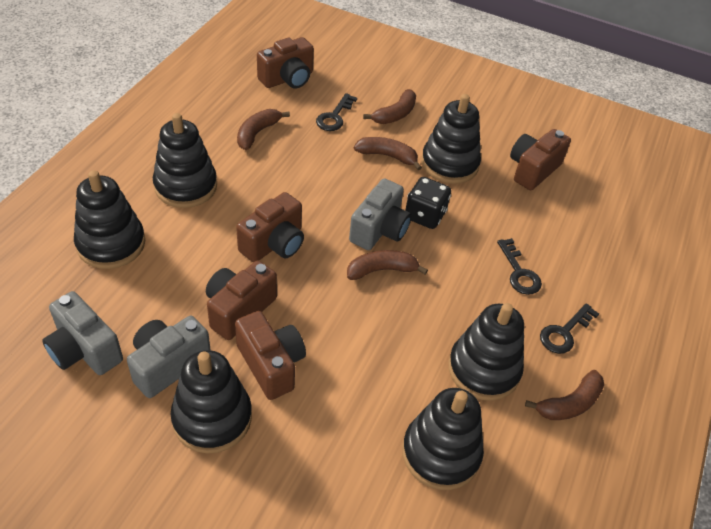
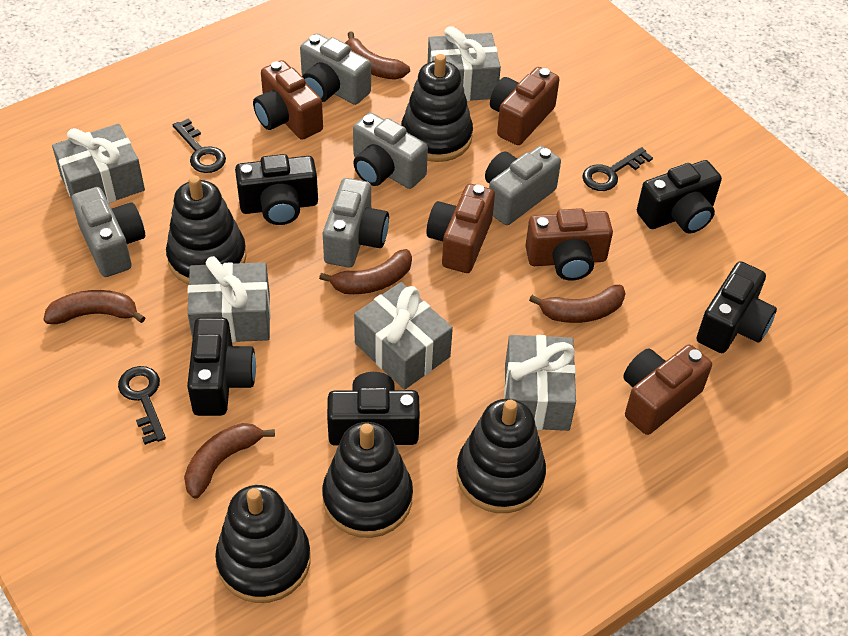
black camera: 0 -> 5
black dice: 1 -> 0
black stacking toy: 6 -> 5
grey camera: 3 -> 5
grey gift: 0 -> 5

